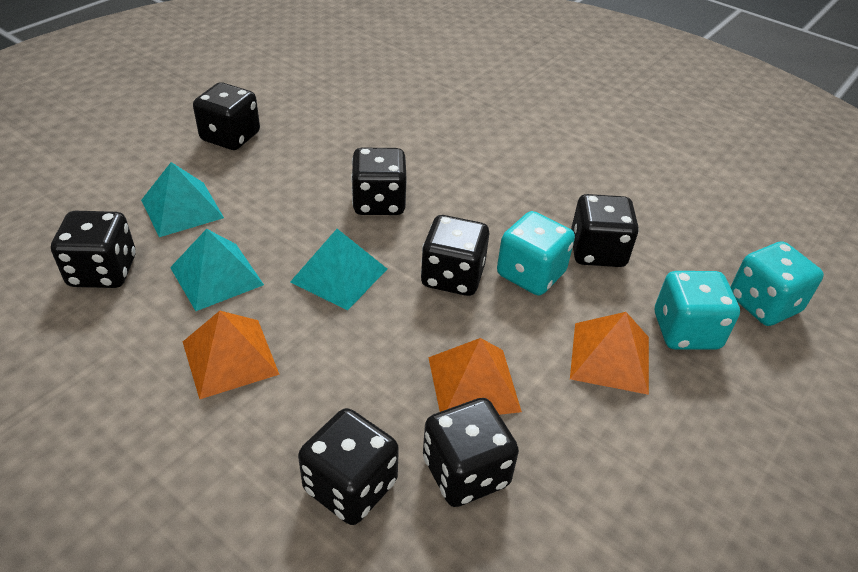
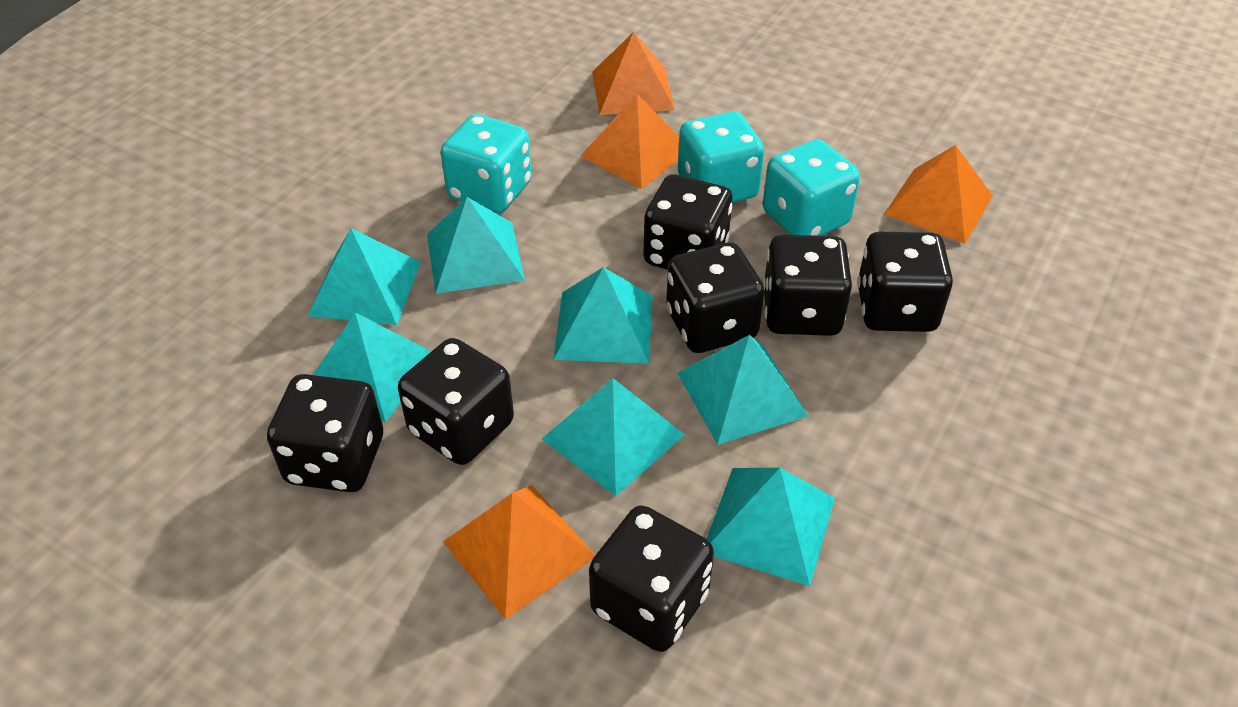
orange pyramid: 3 -> 4
turquoise pyramid: 3 -> 7

